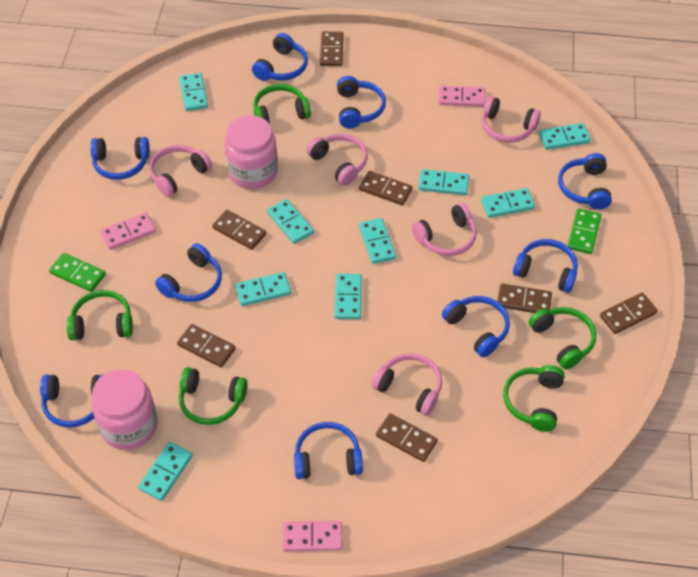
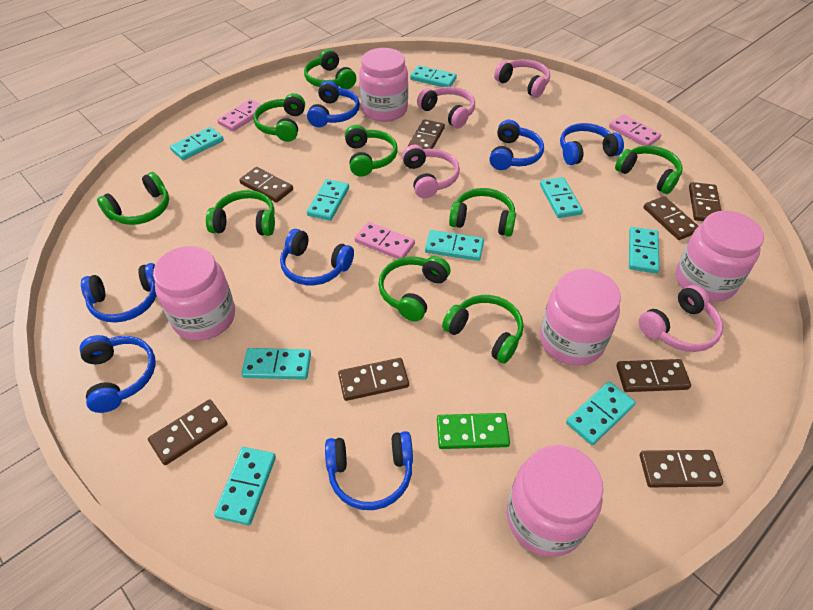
blue headphones: 9 -> 7
brown domino: 7 -> 8
green domino: 2 -> 1
green headphones: 5 -> 9
pink headphones: 5 -> 4
pink jar: 2 -> 5

